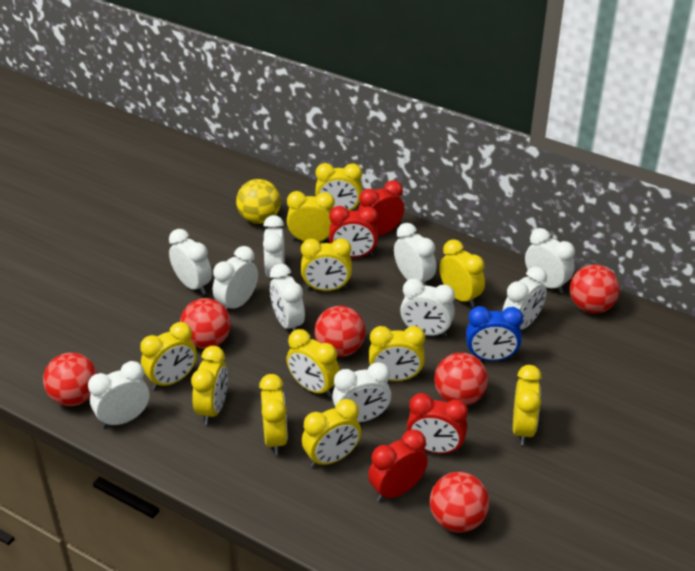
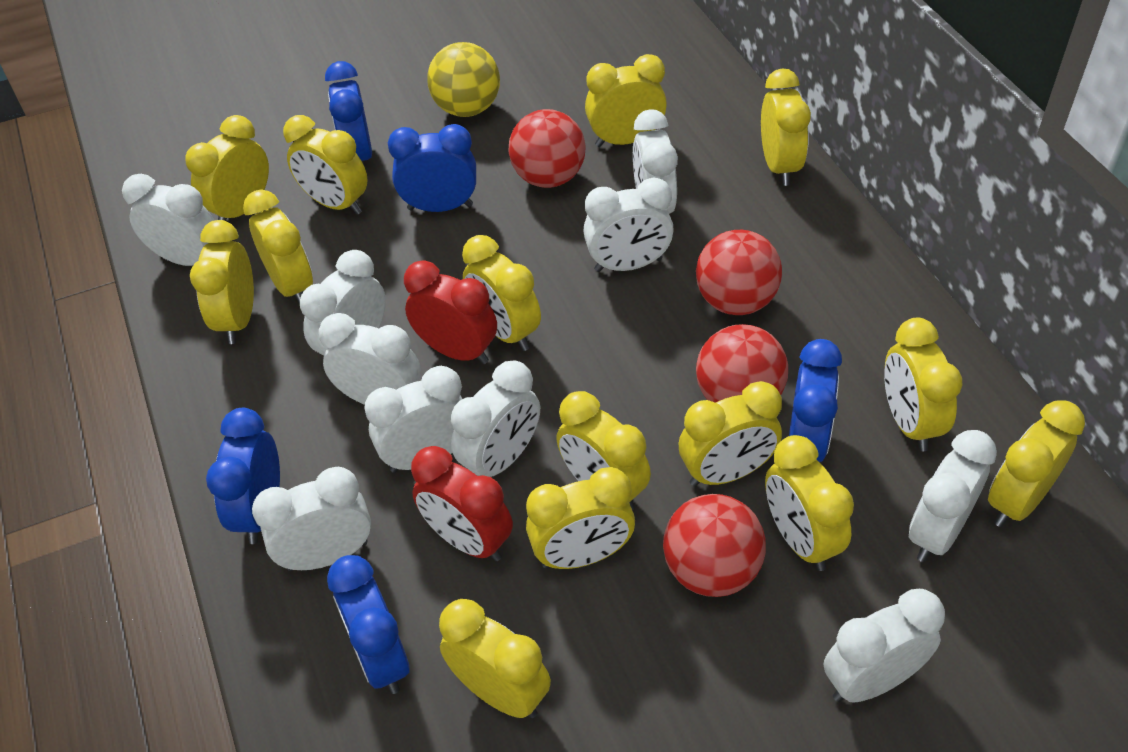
blue clock: 1 -> 5
red ball: 6 -> 4
red clock: 4 -> 2
yellow clock: 11 -> 14

